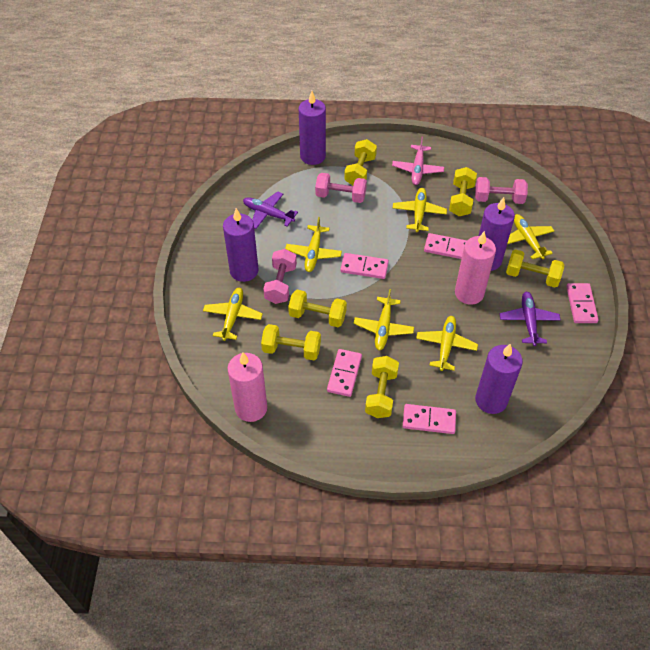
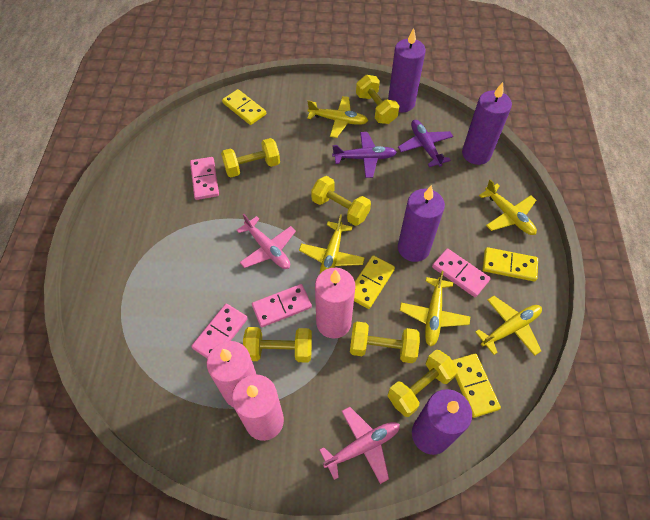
pink candle: 2 -> 3
pink domino: 5 -> 4
pink dumbbell: 3 -> 0
pink plane: 1 -> 2
yellow domino: 0 -> 4
yellow plane: 6 -> 5

